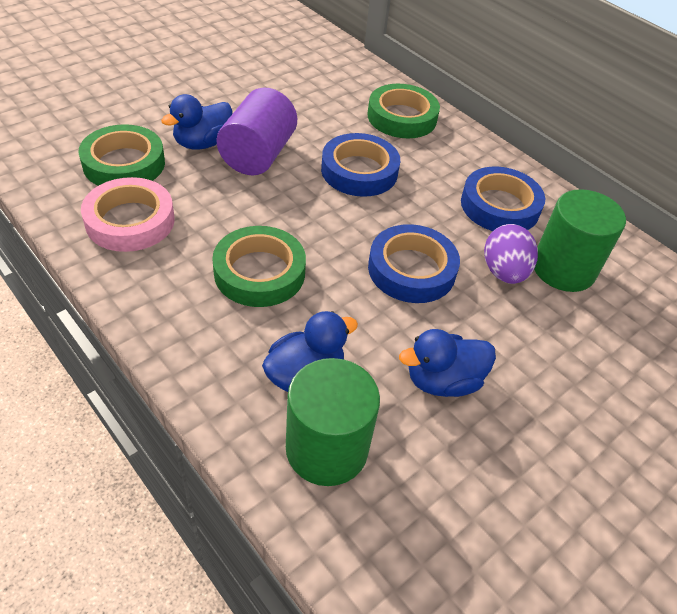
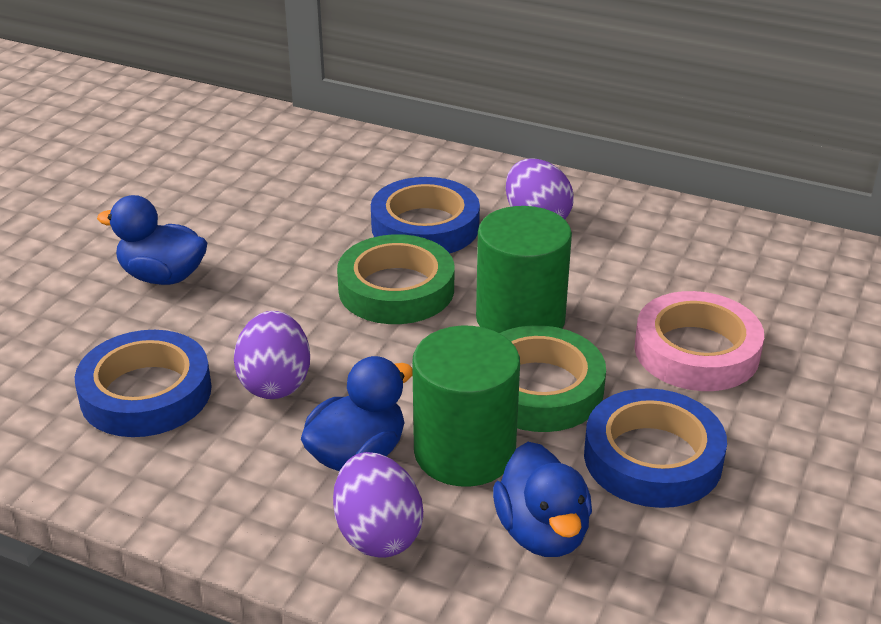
green tape: 3 -> 2
purple cylinder: 1 -> 0
purple egg: 1 -> 3

